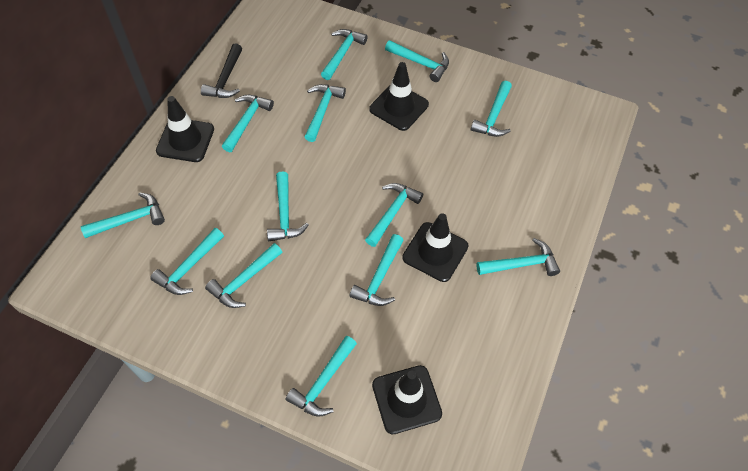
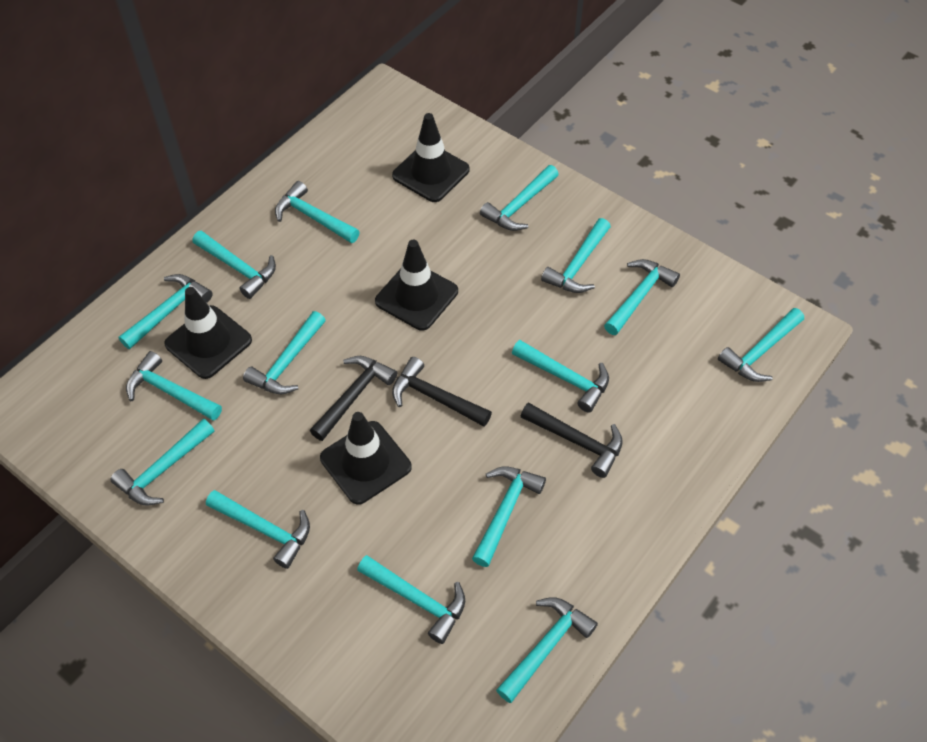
black hammer: 1 -> 3
turquoise hammer: 13 -> 15

